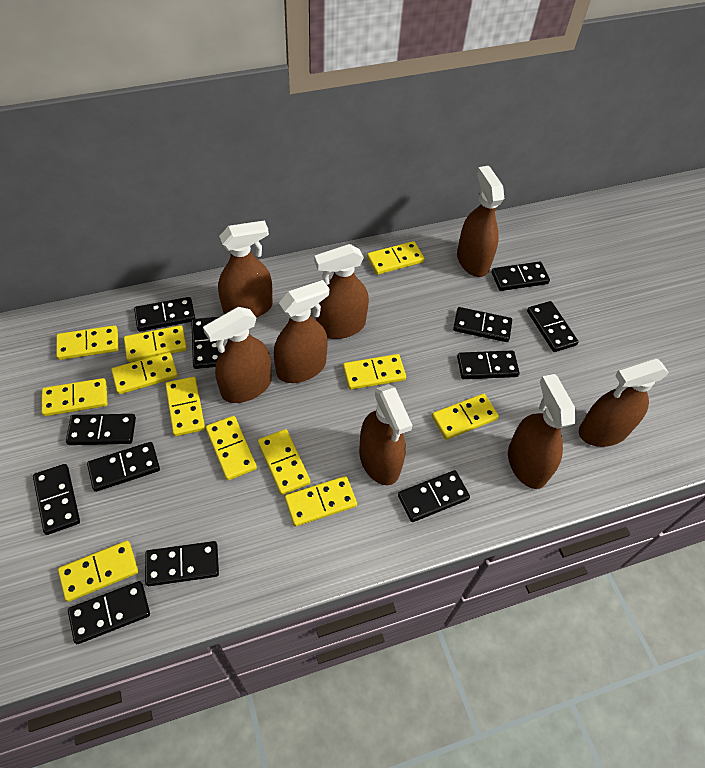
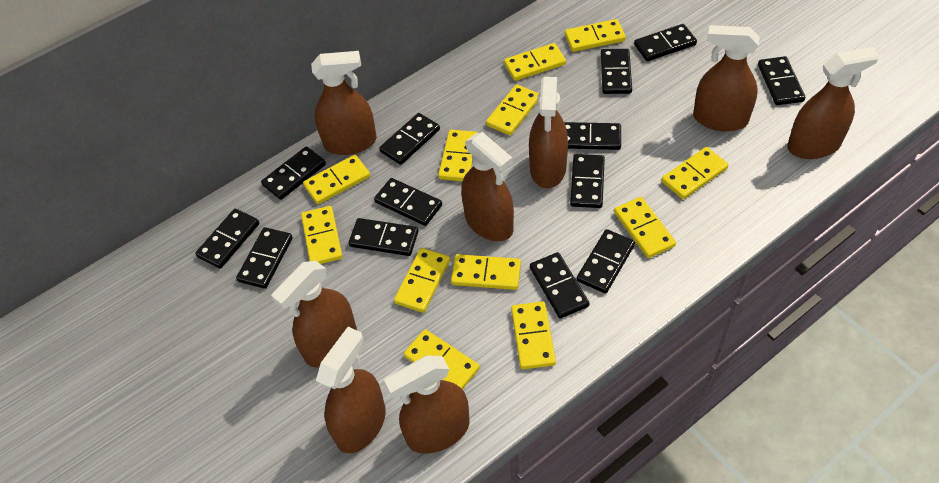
black domino: 12 -> 13

